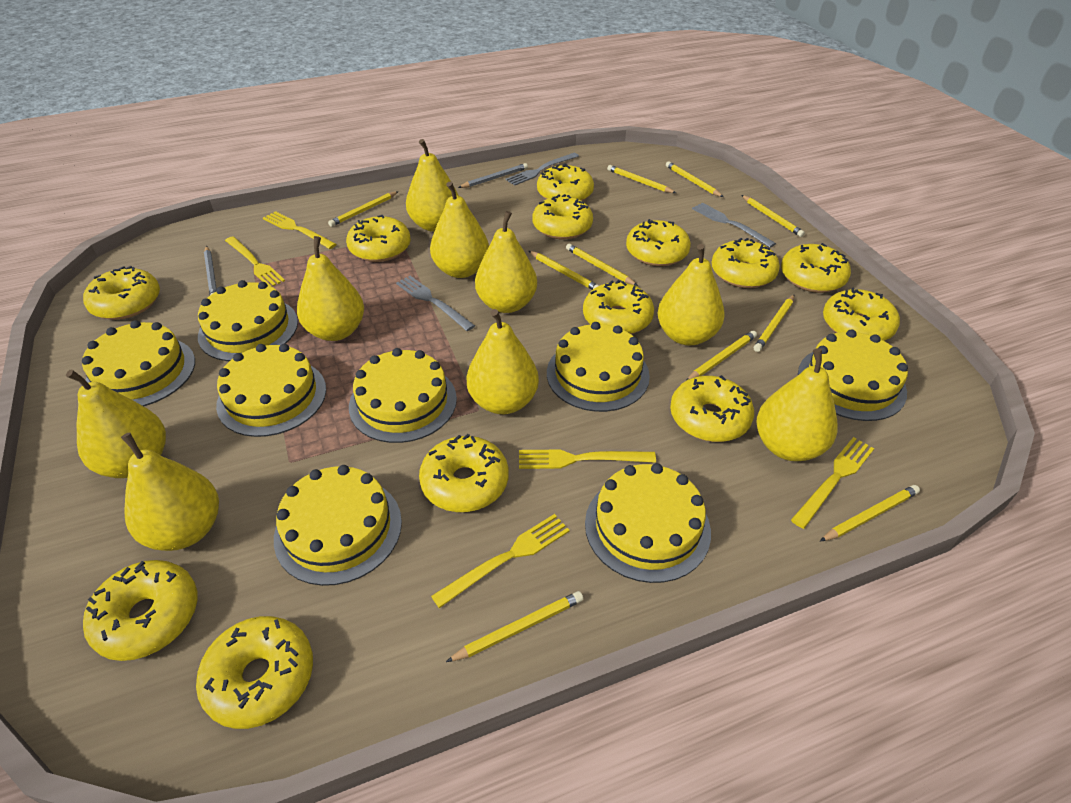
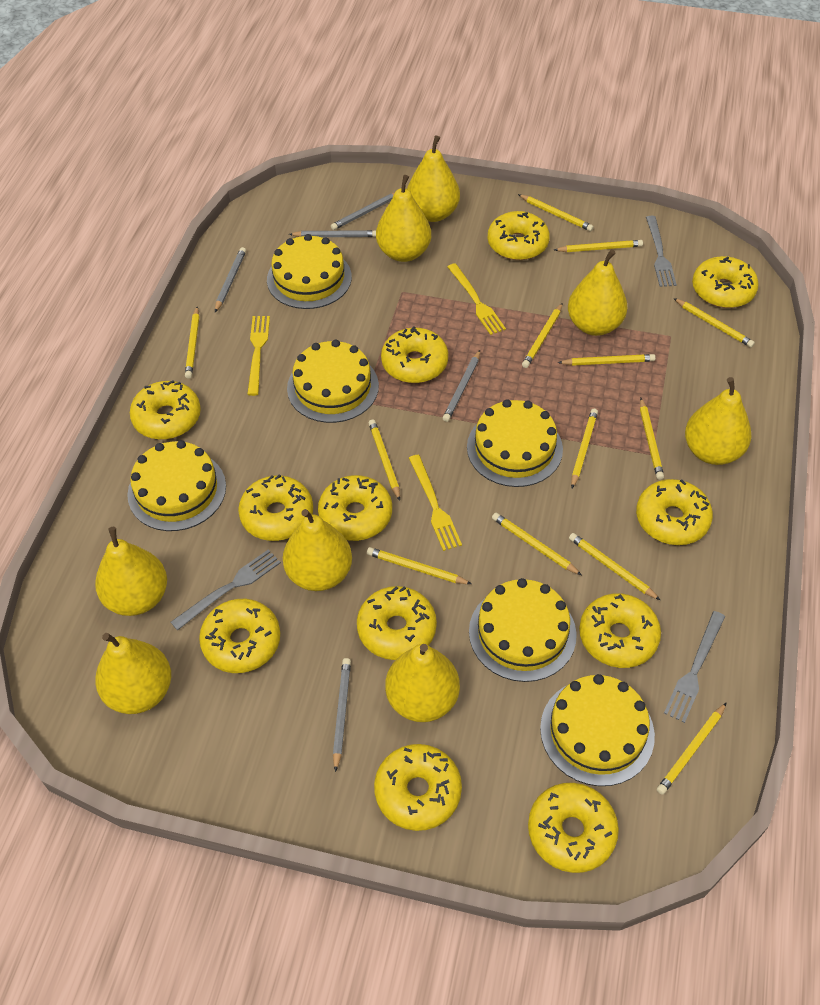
grey pencil: 2 -> 5
yellow cake: 8 -> 6
yellow donut: 13 -> 12
yellow fork: 5 -> 3
yellow pear: 9 -> 8
yellow pencil: 10 -> 13

